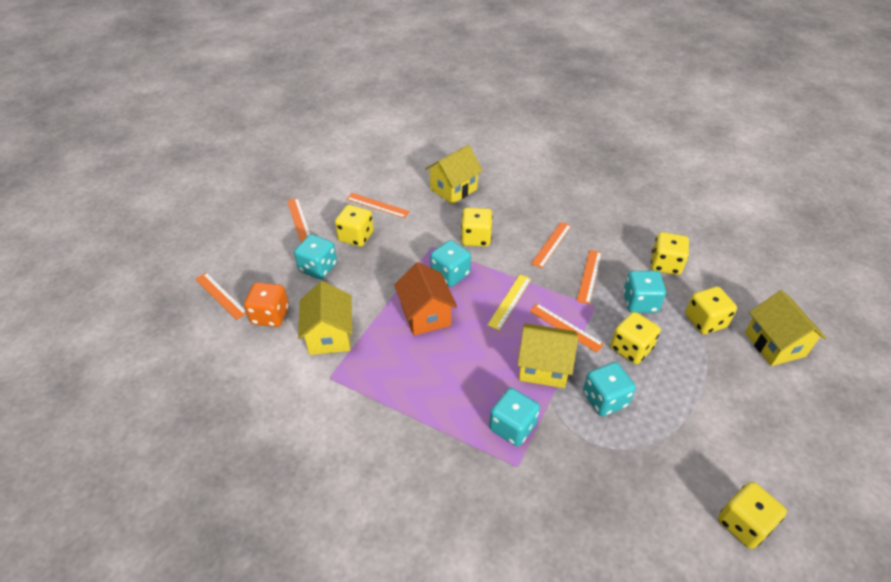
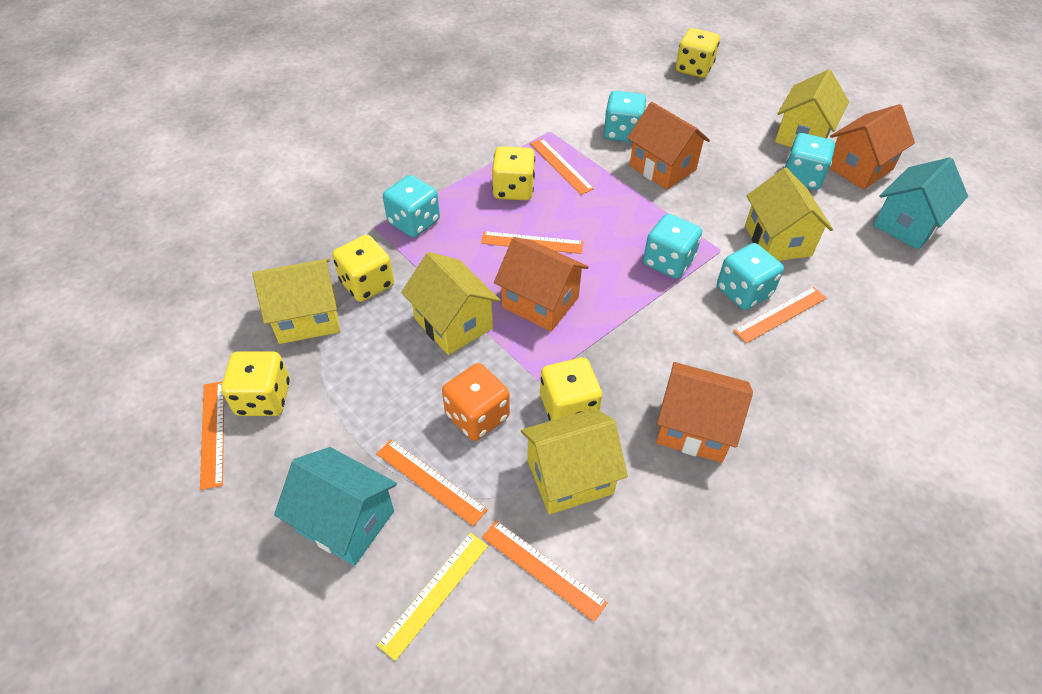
orange house: 1 -> 4
turquoise house: 0 -> 2
yellow dice: 6 -> 5
yellow house: 4 -> 5

